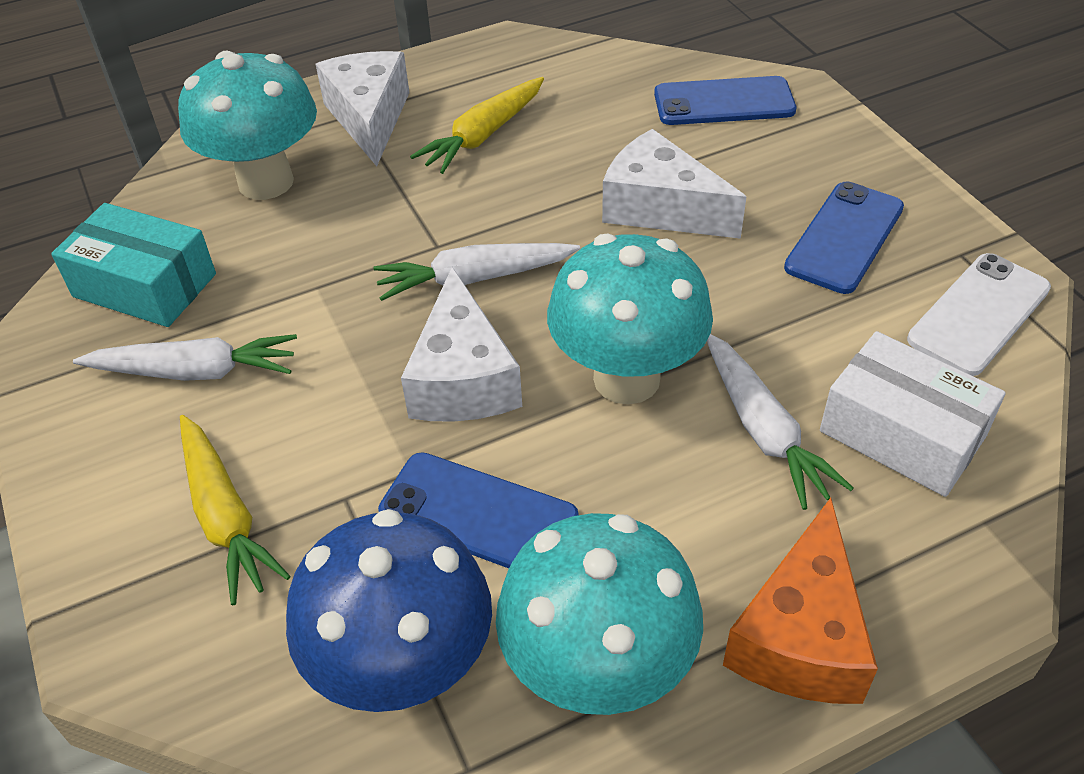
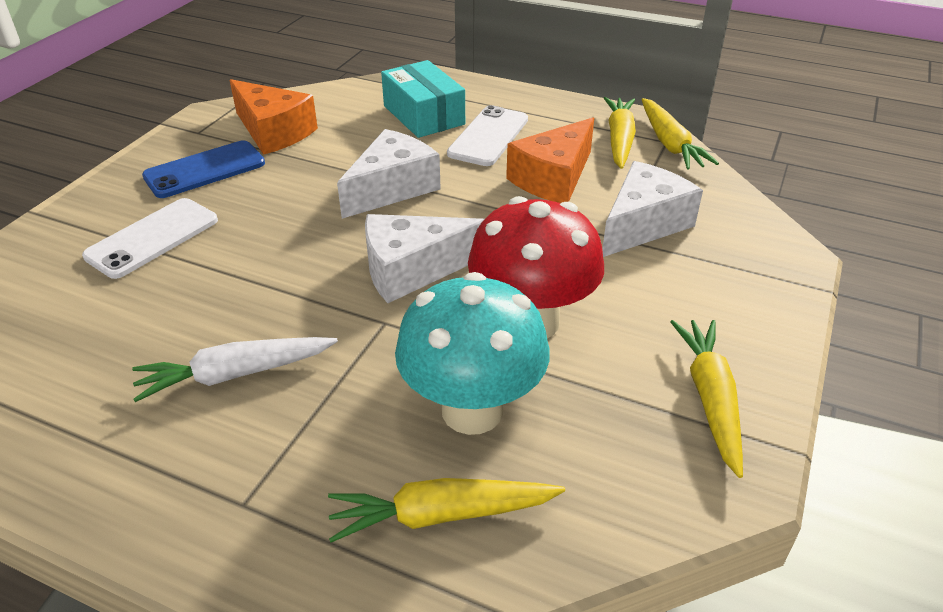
blue mushroom: 1 -> 0
blue phone: 3 -> 1
orange cheese: 1 -> 2
red mushroom: 0 -> 1
turquoise mushroom: 3 -> 1
white box: 1 -> 0
white carrot: 3 -> 1
white phone: 1 -> 2
yellow carrot: 2 -> 4

